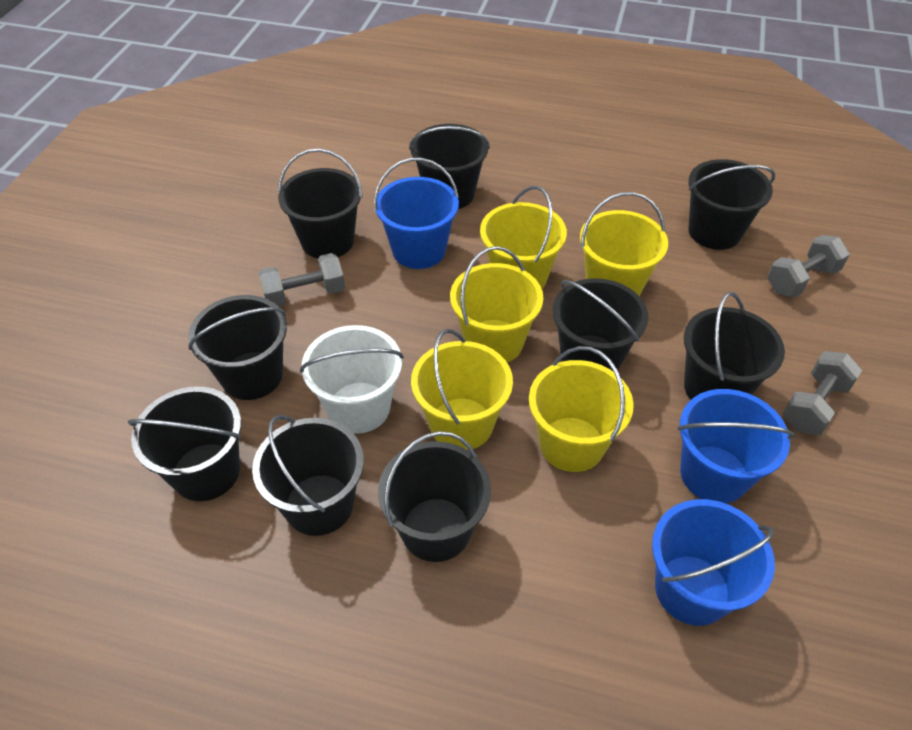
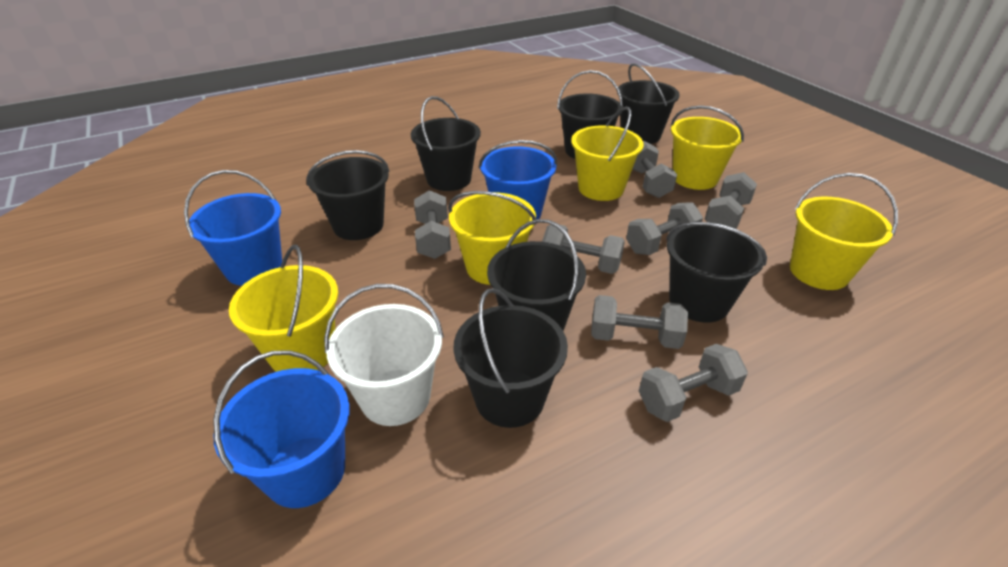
black bucket: 9 -> 7
grey dumbbell: 3 -> 7

